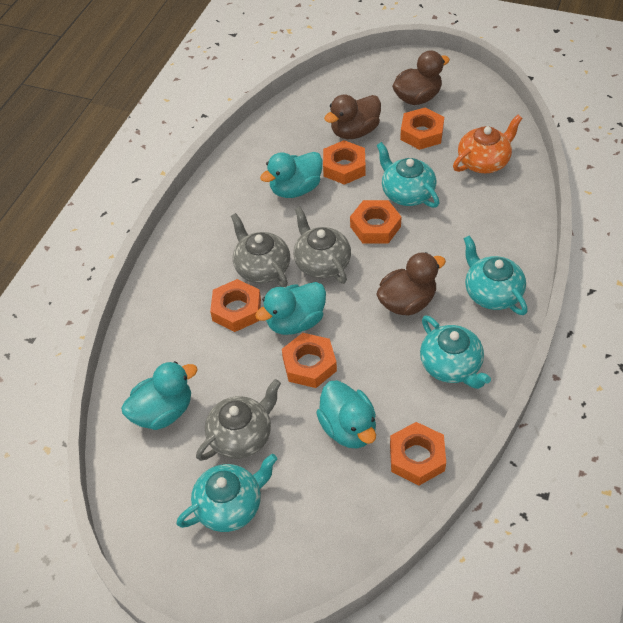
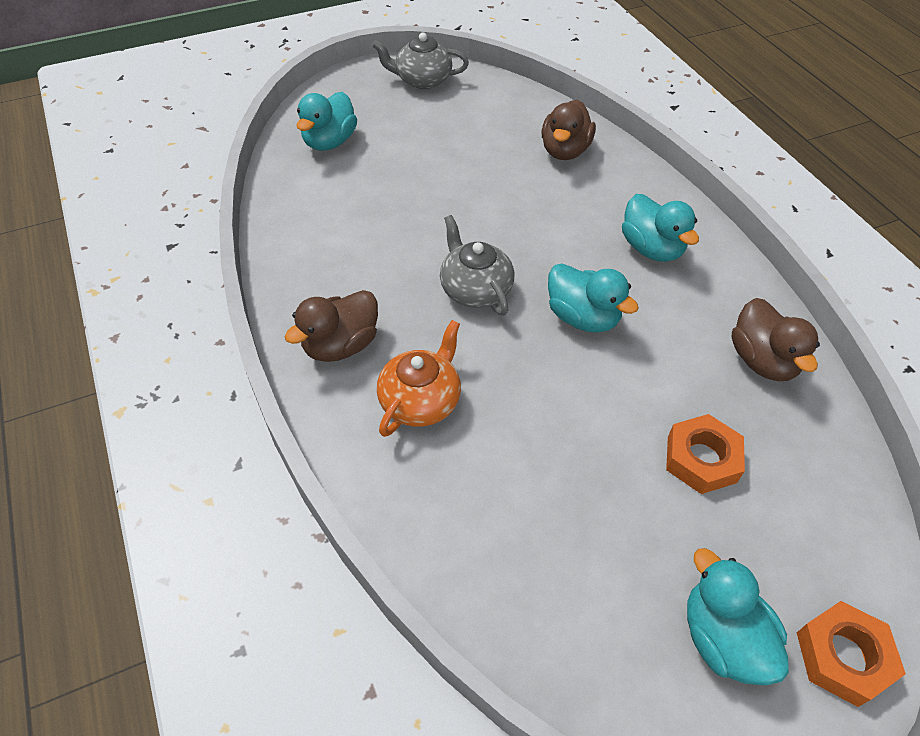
grey teapot: 3 -> 2
orange nut: 6 -> 2
turquoise teapot: 4 -> 0

